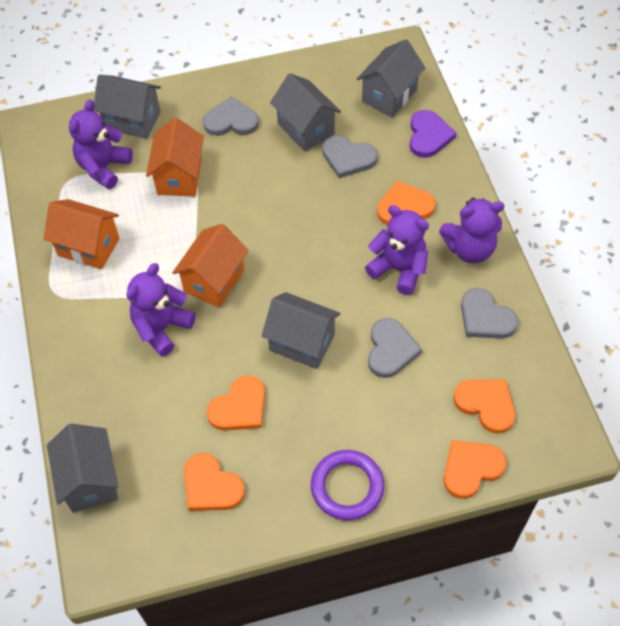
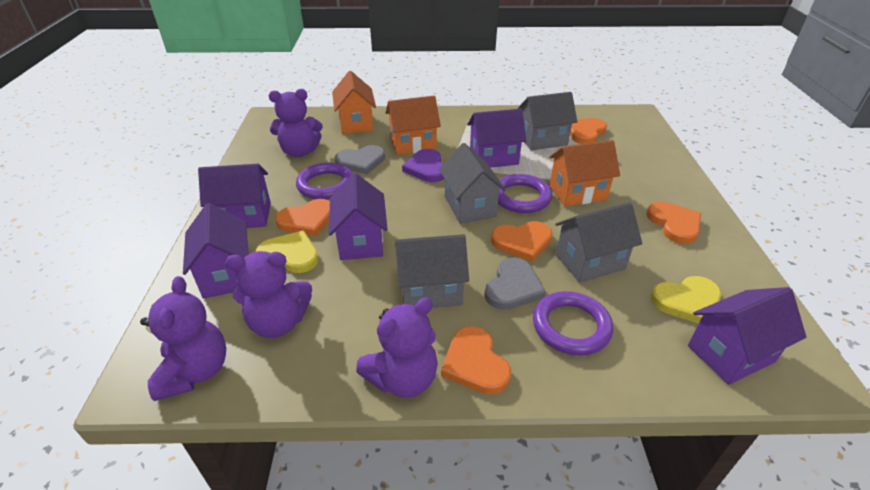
grey heart: 4 -> 2
grey house: 5 -> 4
purple house: 0 -> 5
purple ring: 1 -> 3
yellow heart: 0 -> 2

